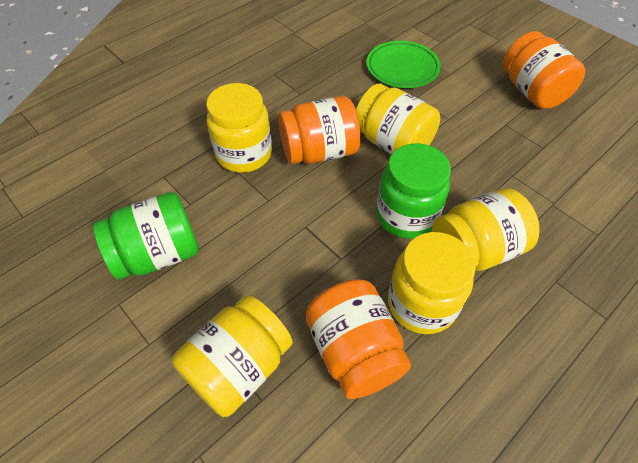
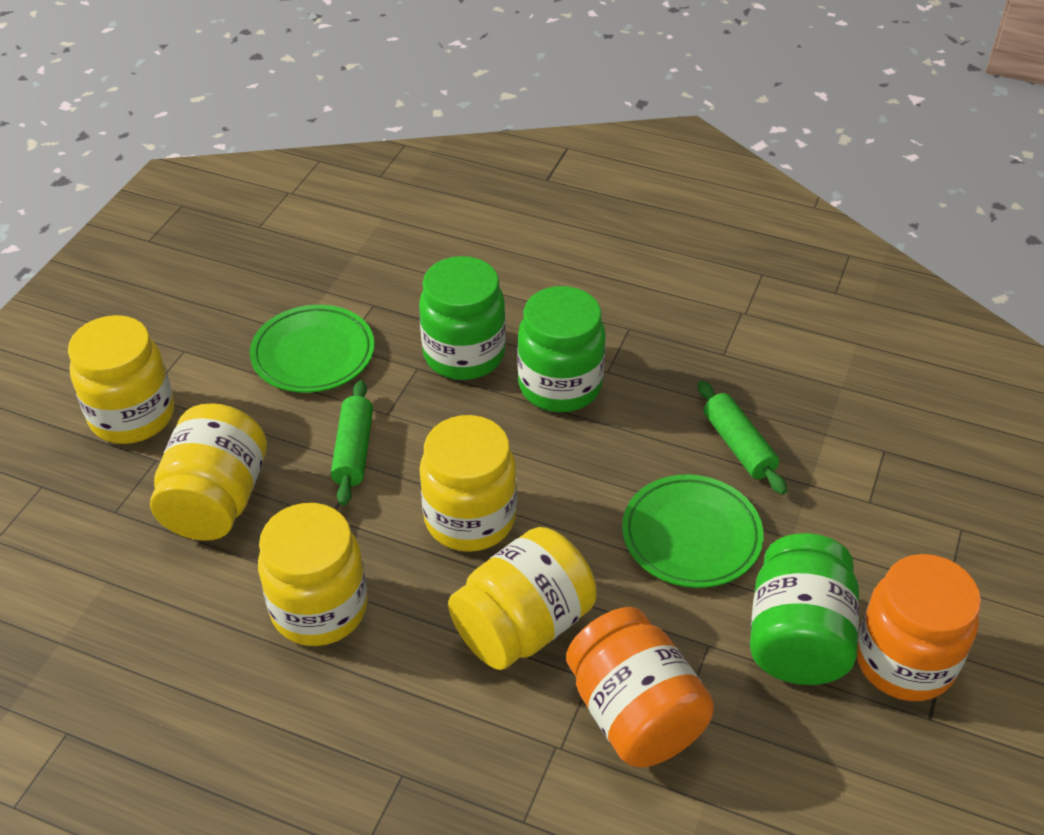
green jar: 2 -> 3
green plate: 1 -> 2
green rolling pin: 0 -> 2
orange jar: 3 -> 2

